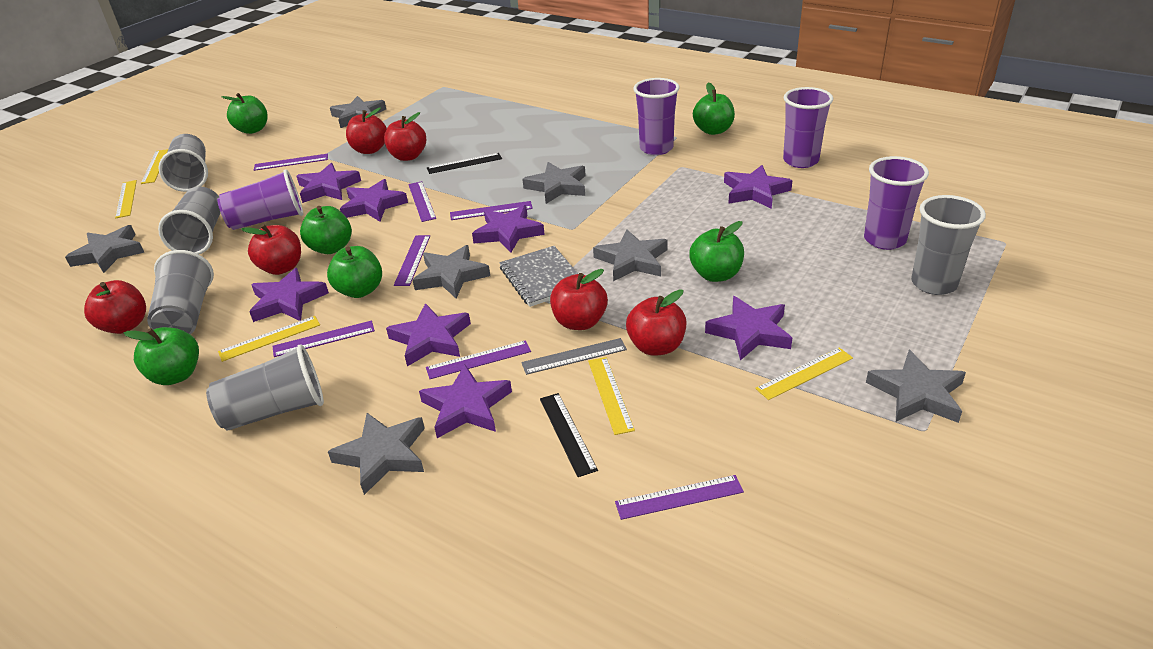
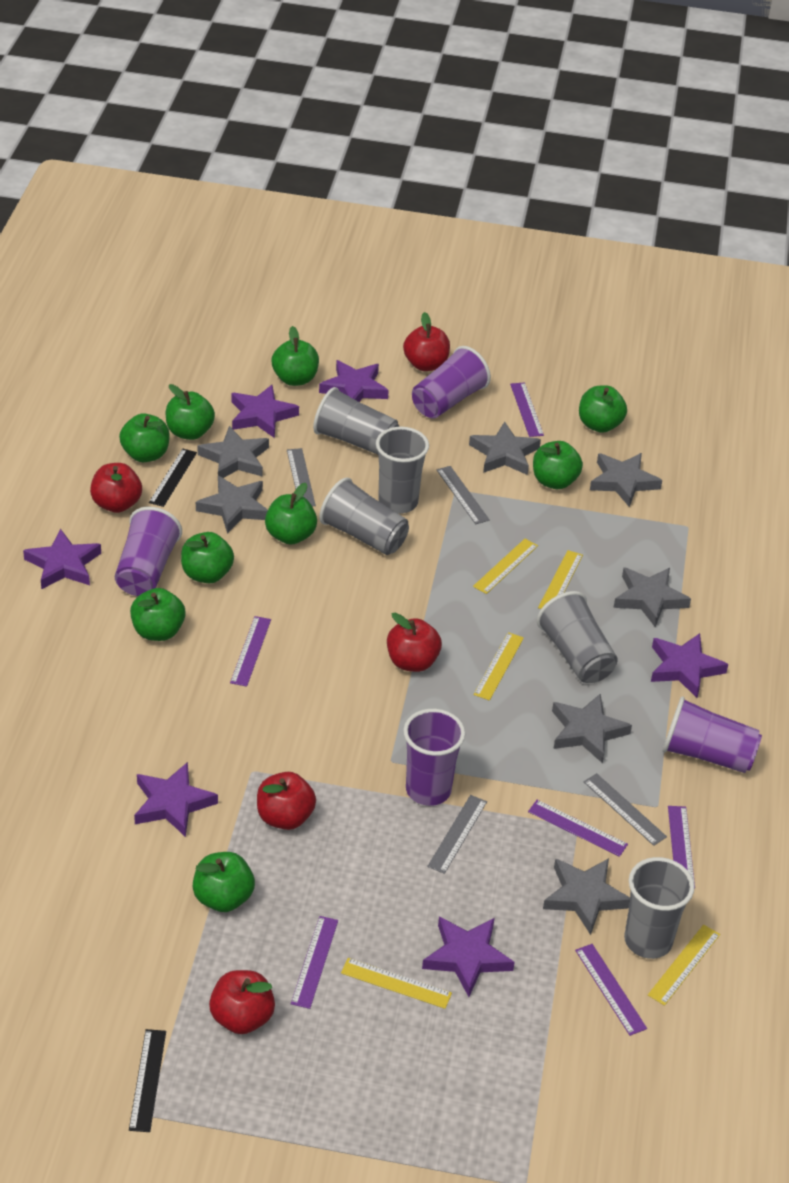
green apple: 6 -> 9
grey notebook: 1 -> 0
grey ruler: 1 -> 4
purple ruler: 7 -> 6
purple star: 8 -> 6
red apple: 6 -> 5

